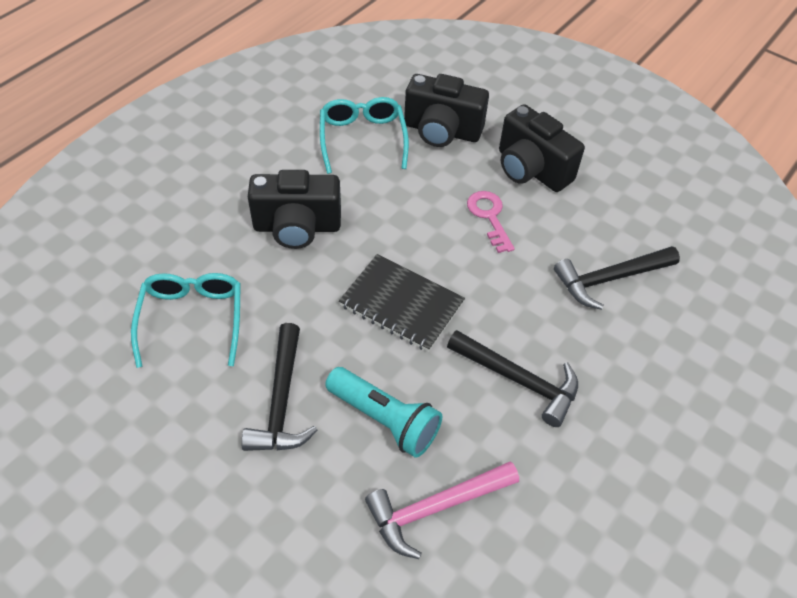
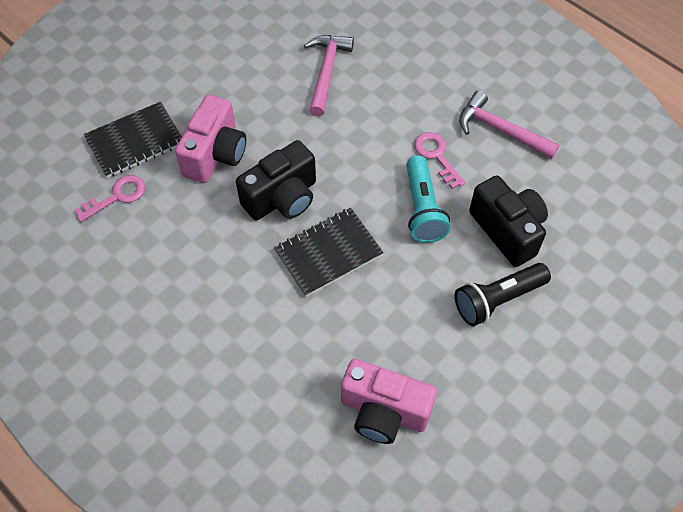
black camera: 3 -> 2
black flashlight: 0 -> 1
black hammer: 3 -> 0
black notebook: 1 -> 2
pink camera: 0 -> 2
pink hammer: 1 -> 2
pink key: 1 -> 2
turquoise glasses: 2 -> 0

